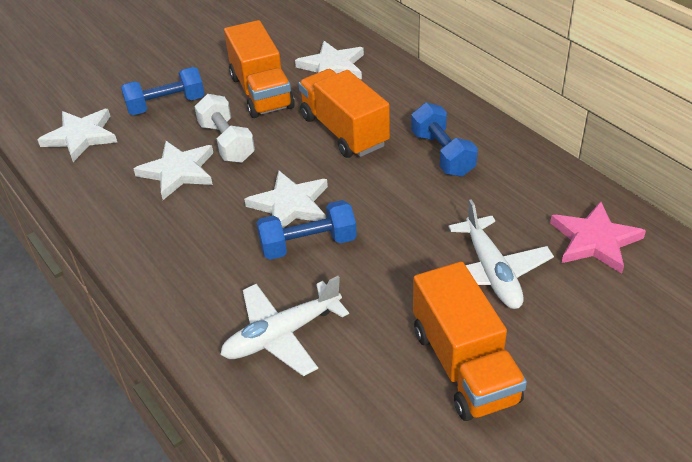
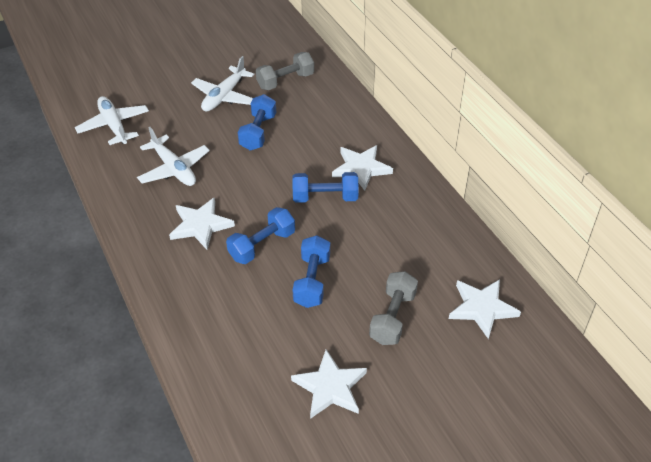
blue dumbbell: 3 -> 4
grey dumbbell: 0 -> 2
orange truck: 3 -> 0
pink star: 1 -> 0
white dumbbell: 1 -> 0
white plane: 2 -> 3

